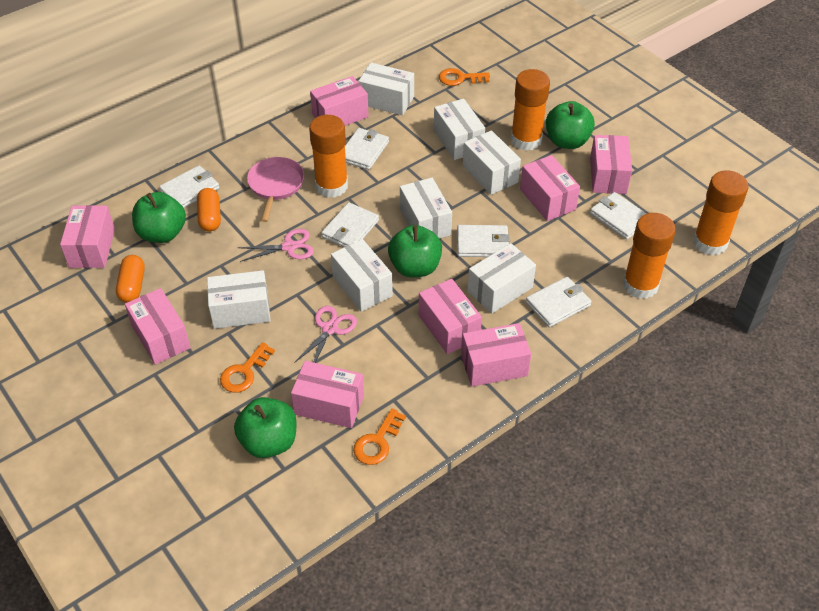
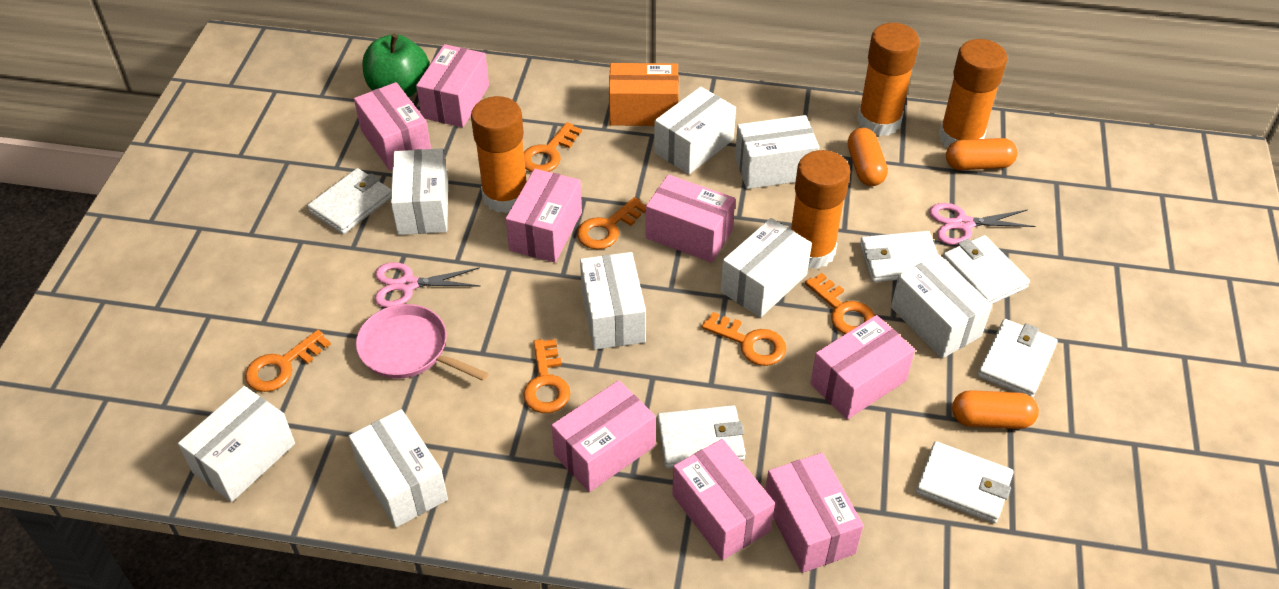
green apple: 4 -> 1
orange box: 0 -> 1
orange capsule: 2 -> 3
orange key: 3 -> 6
white box: 7 -> 8

